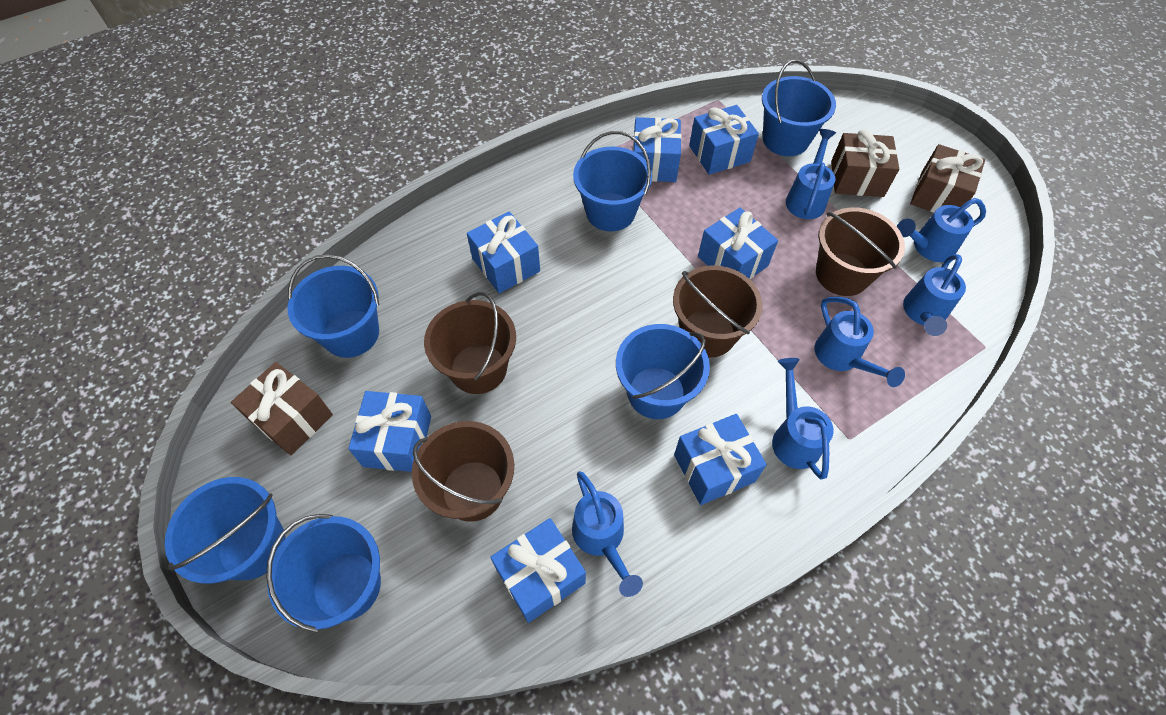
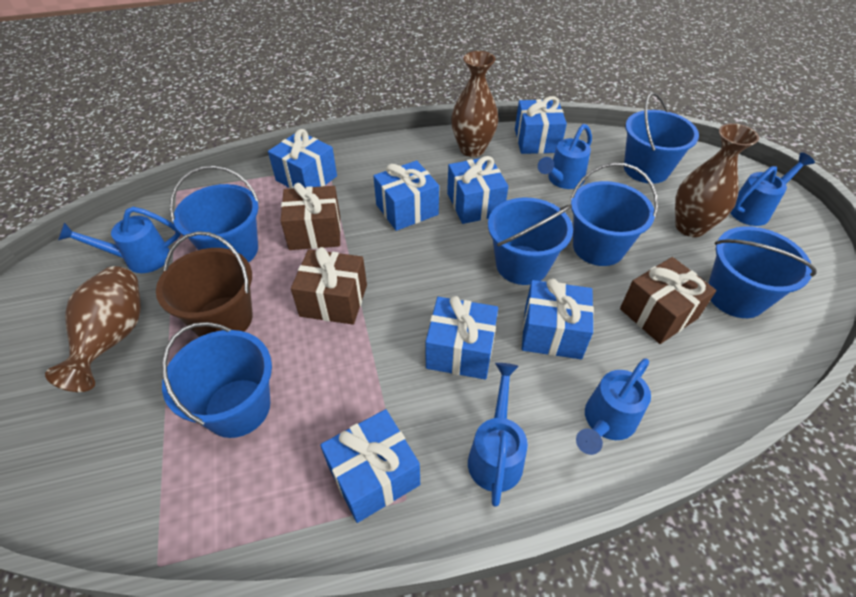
blue watering can: 6 -> 5
brown bucket: 4 -> 1
brown vase: 0 -> 3

